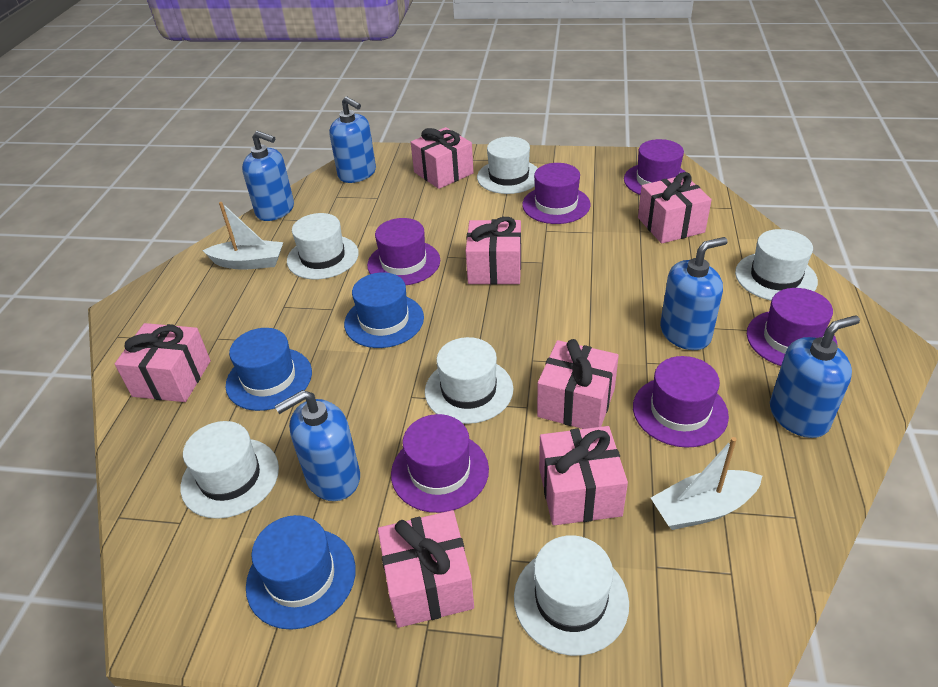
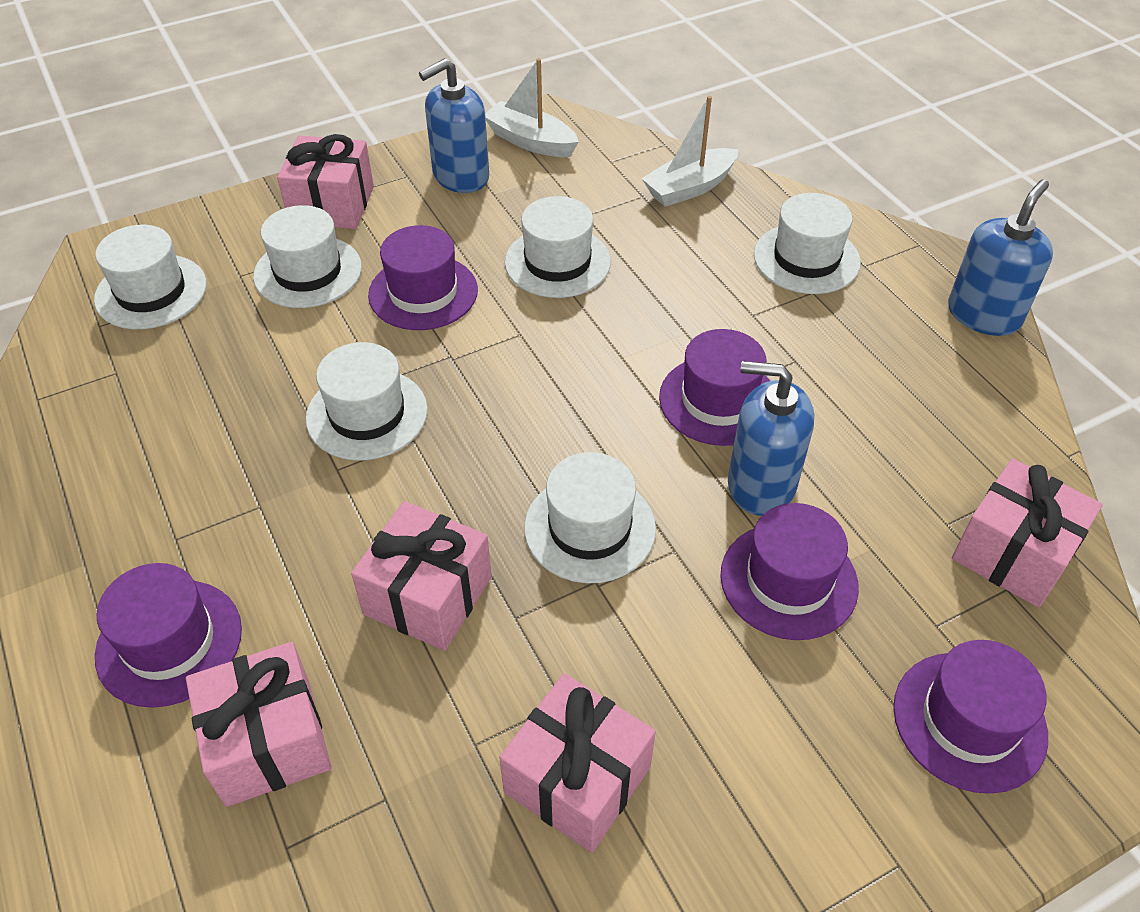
blue hat: 3 -> 0
blue soap dispenser: 5 -> 3
pink gift: 7 -> 5
purple hat: 6 -> 5

